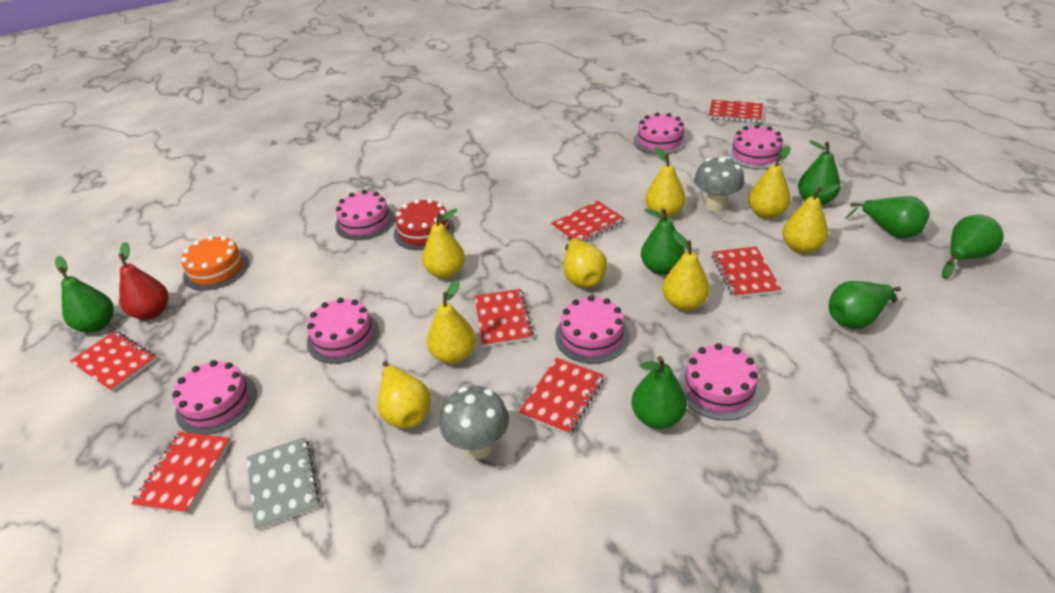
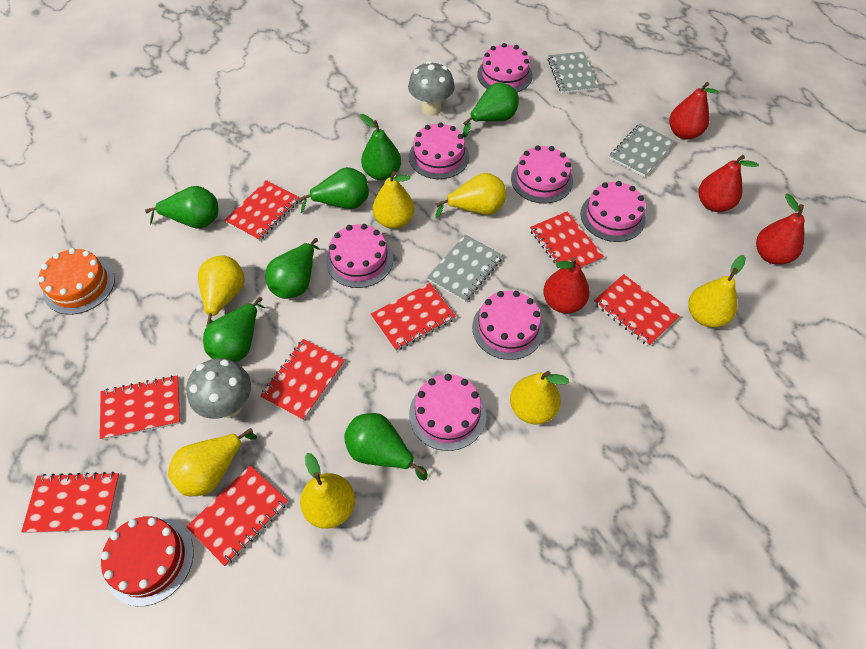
grey notebook: 1 -> 3
red notebook: 7 -> 8
red pear: 1 -> 4
yellow pear: 8 -> 7

